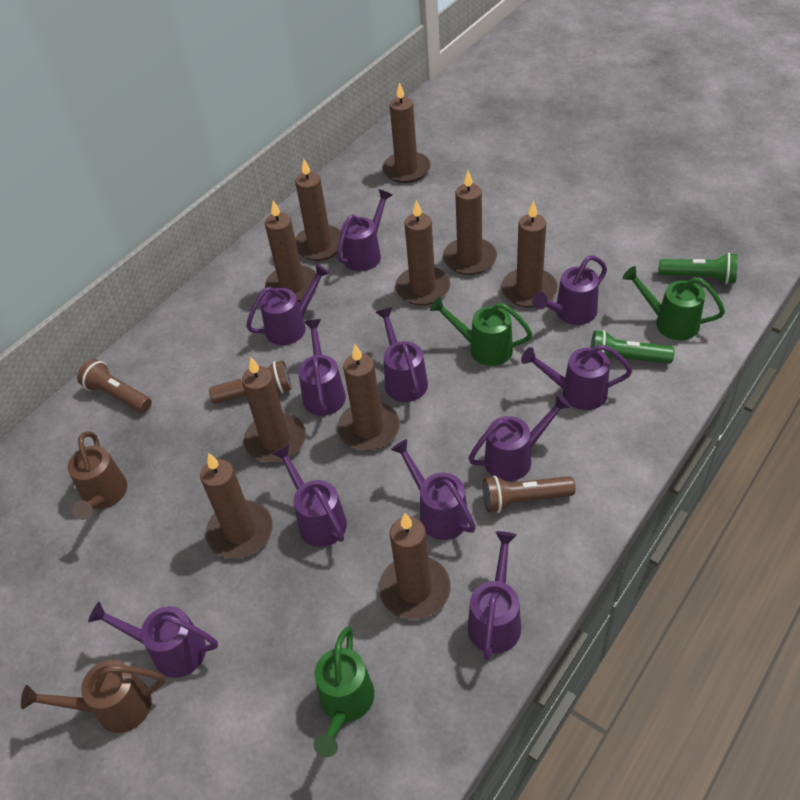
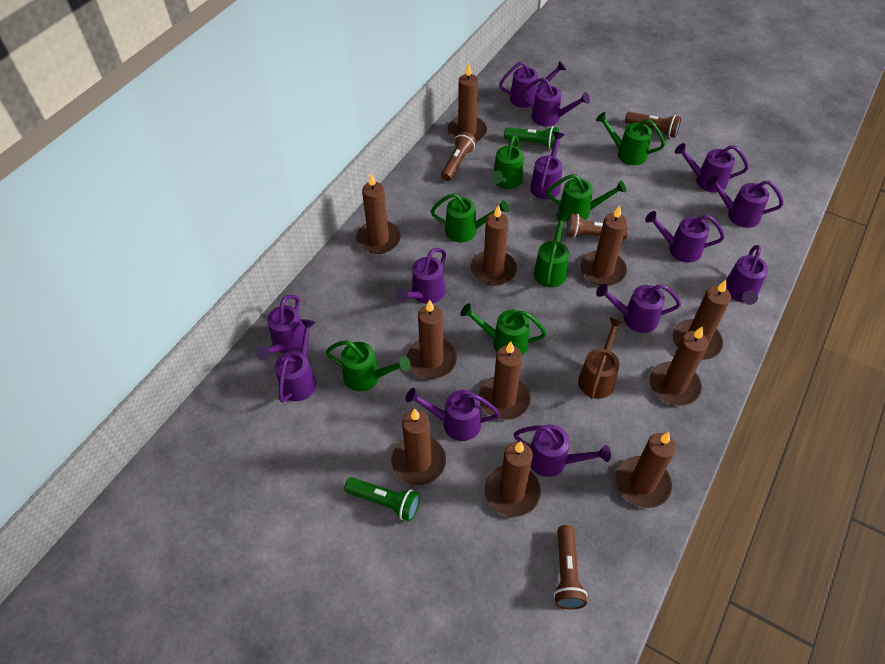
brown candle: 10 -> 11
brown flashlight: 3 -> 4
brown watering can: 2 -> 1
green watering can: 3 -> 7
purple watering can: 11 -> 13

